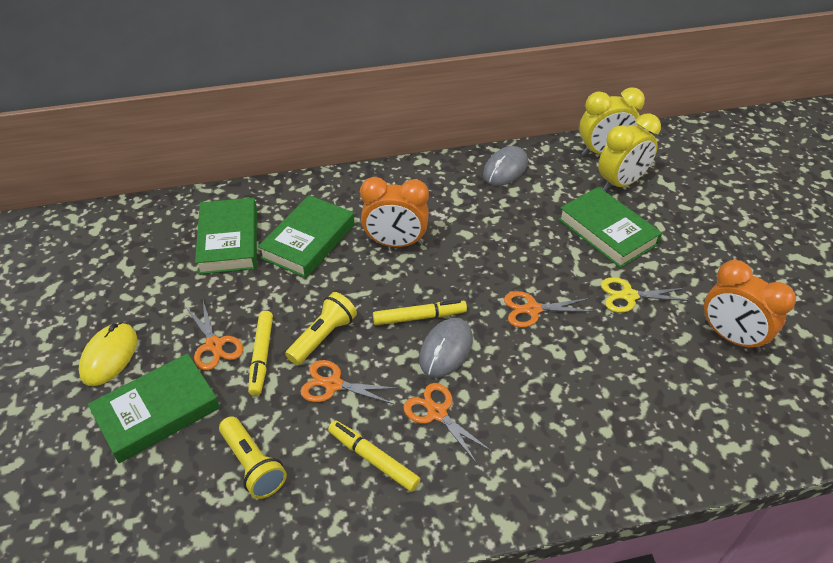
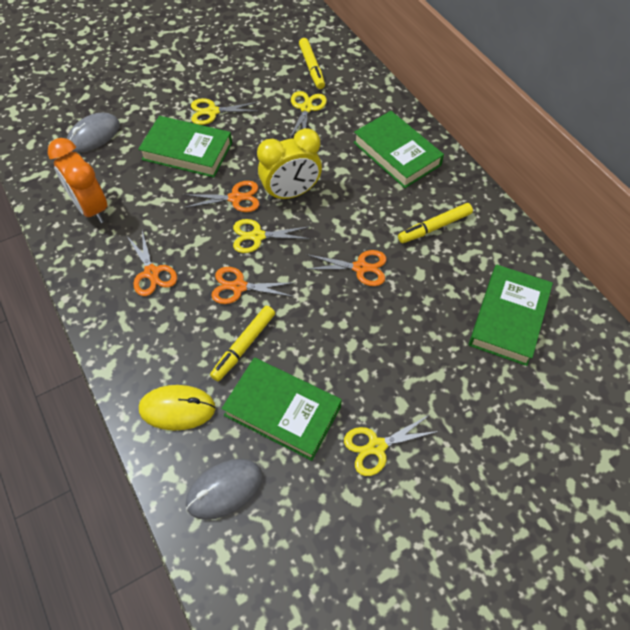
orange clock: 2 -> 1
yellow clock: 2 -> 1
yellow flashlight: 2 -> 0
yellow scissors: 1 -> 4

